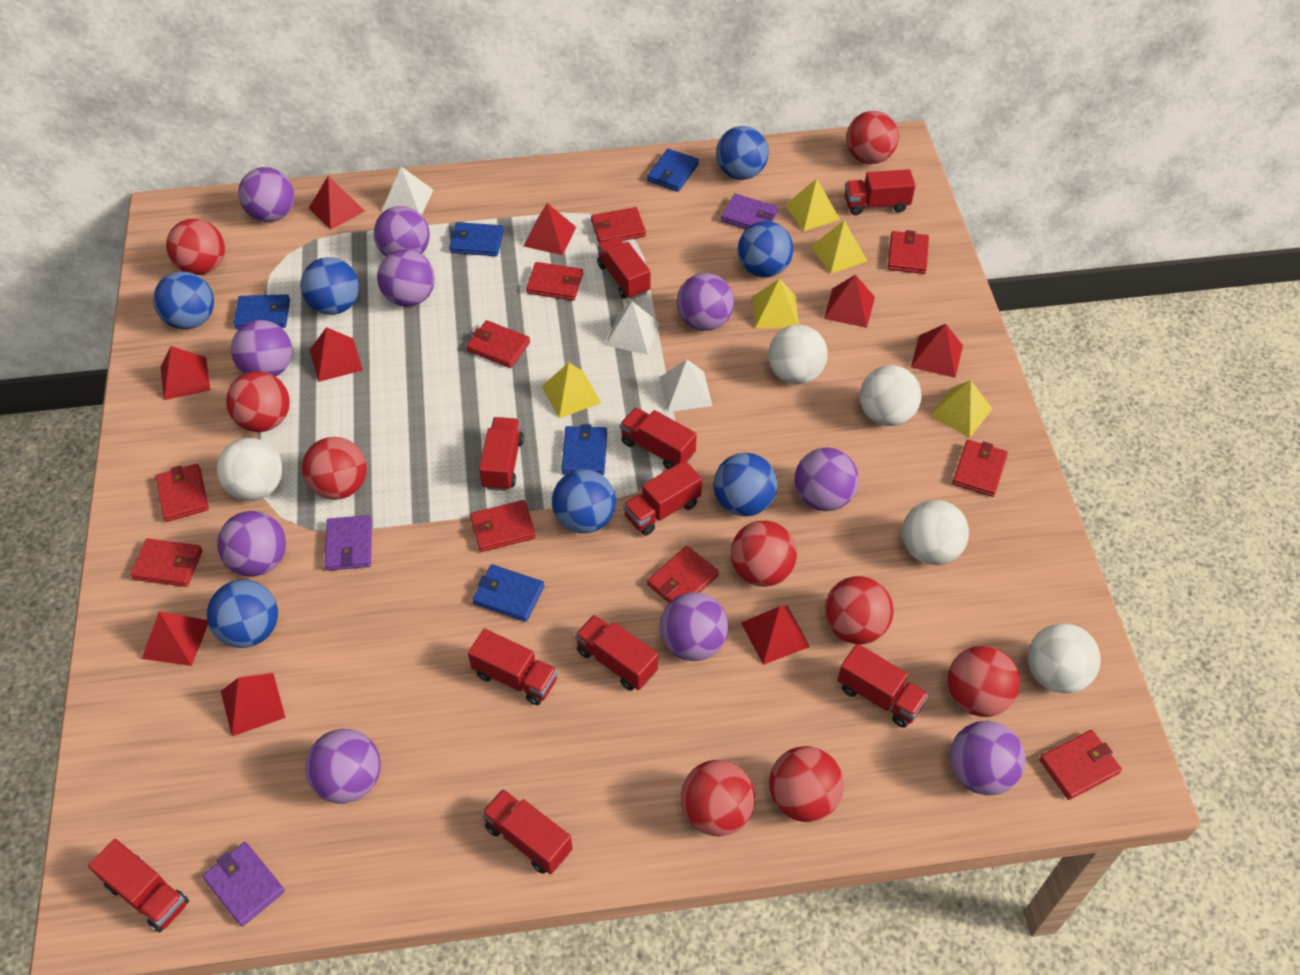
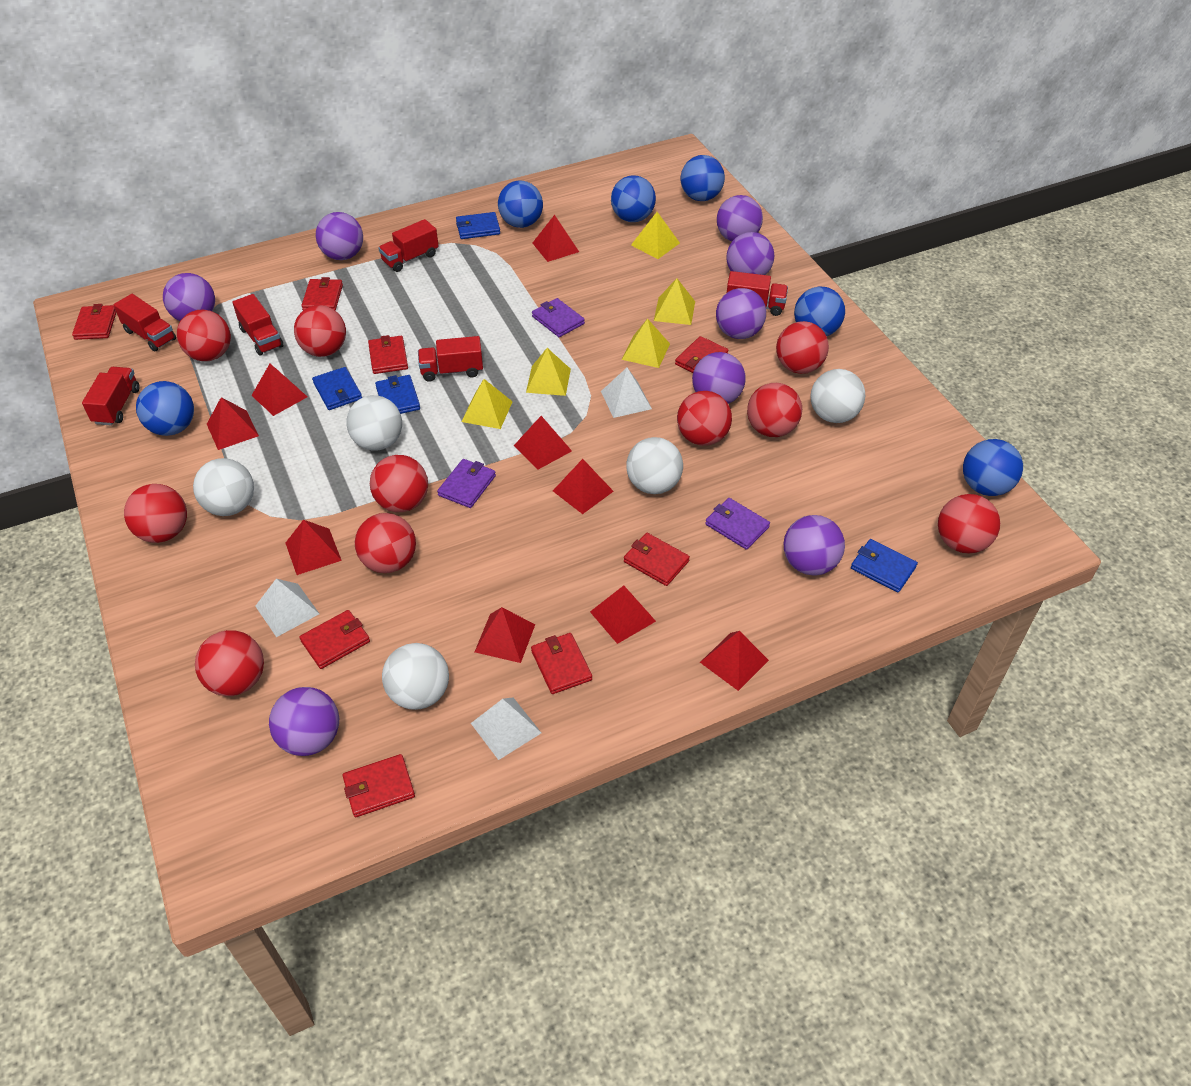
blue ball: 7 -> 6
blue wallet: 5 -> 4
purple ball: 10 -> 8
red ball: 9 -> 10
red truck: 10 -> 6
red wallet: 10 -> 8

